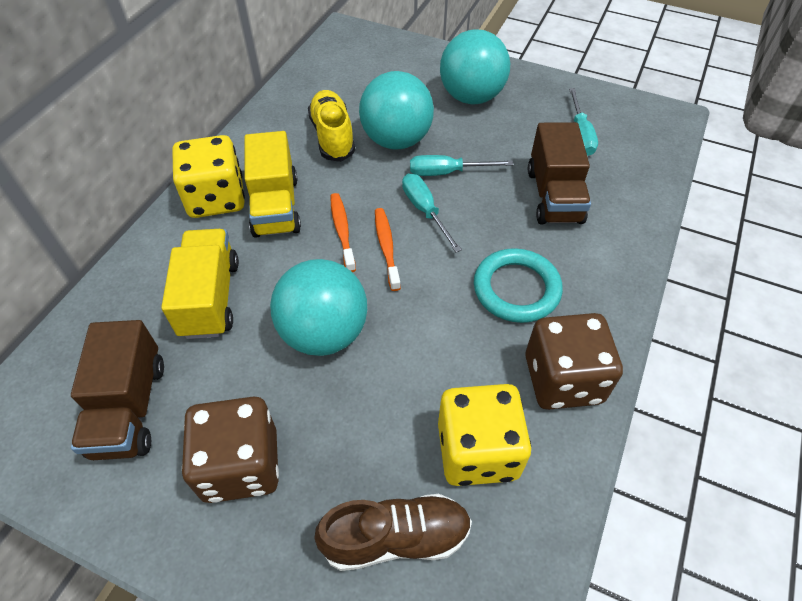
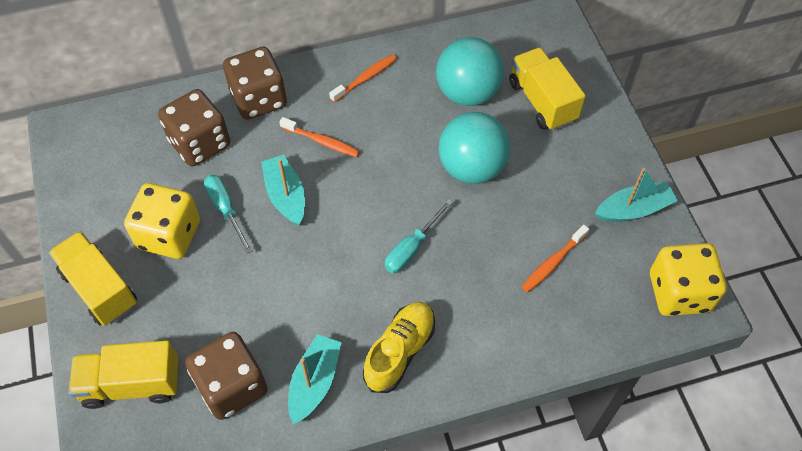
brown dice: 2 -> 3
brown shoe: 1 -> 0
brown truck: 2 -> 0
orange toothbrush: 2 -> 3
turquoise ball: 3 -> 2
turquoise boat: 0 -> 3
turquoise ring: 1 -> 0
turquoise screwdriver: 3 -> 2
yellow truck: 2 -> 3

